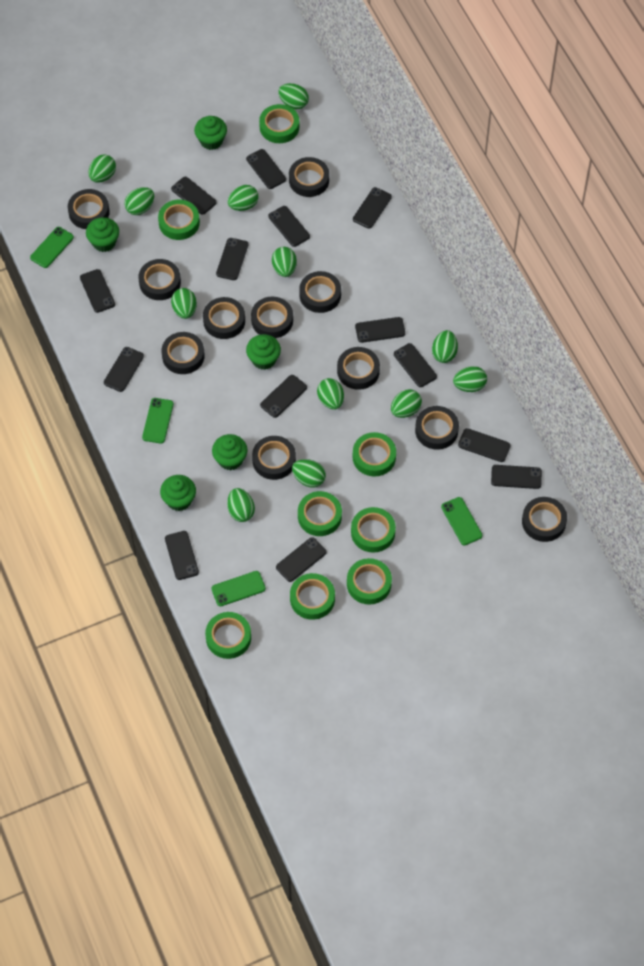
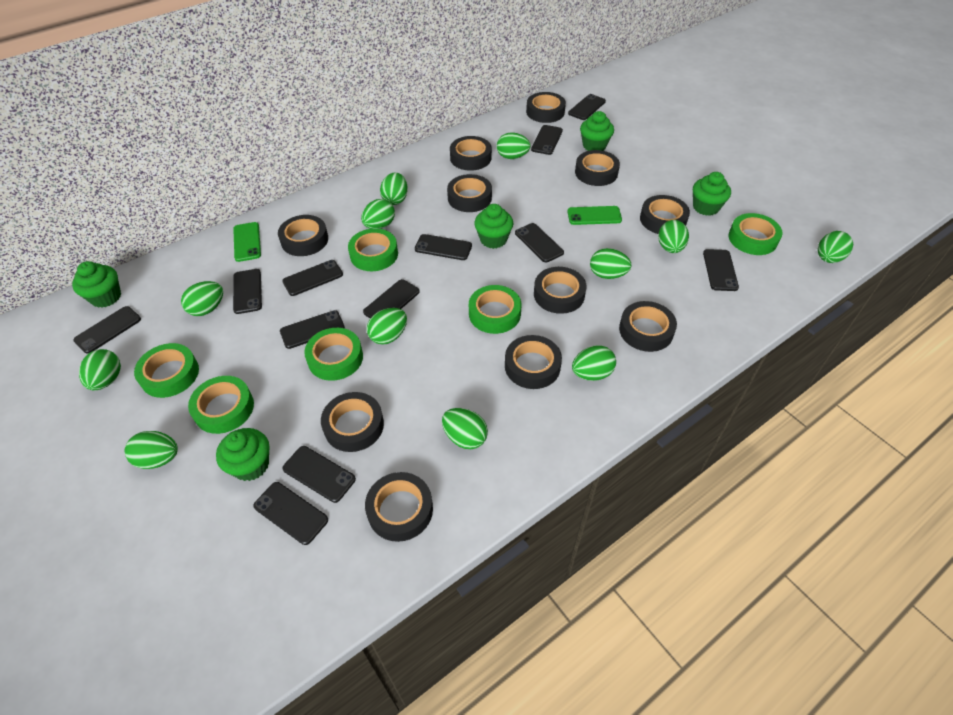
black phone: 14 -> 12
green phone: 4 -> 2
green tape: 8 -> 6

